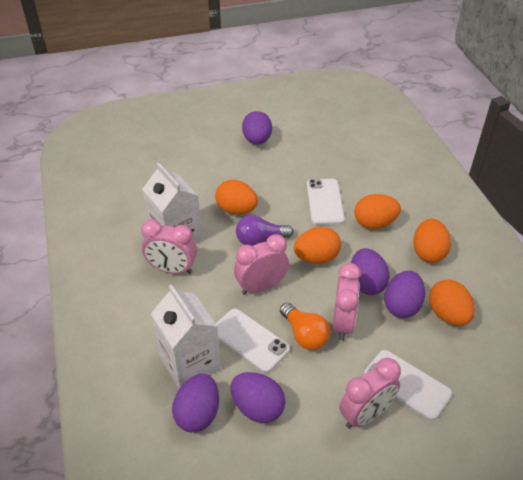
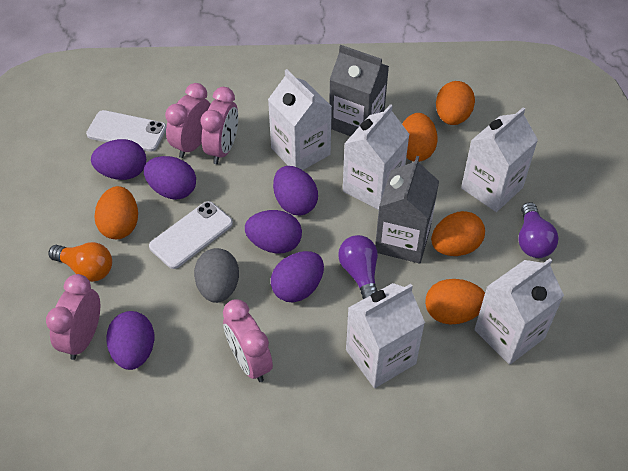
grey carton: 0 -> 2
grey egg: 0 -> 1
purple egg: 5 -> 6
purple light bulb: 1 -> 2
white carton: 2 -> 5
white phone: 3 -> 2

